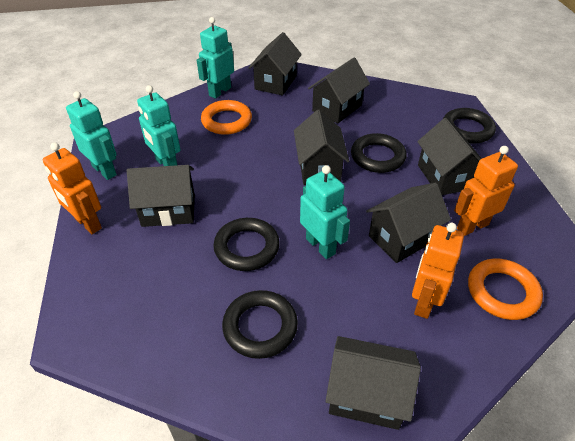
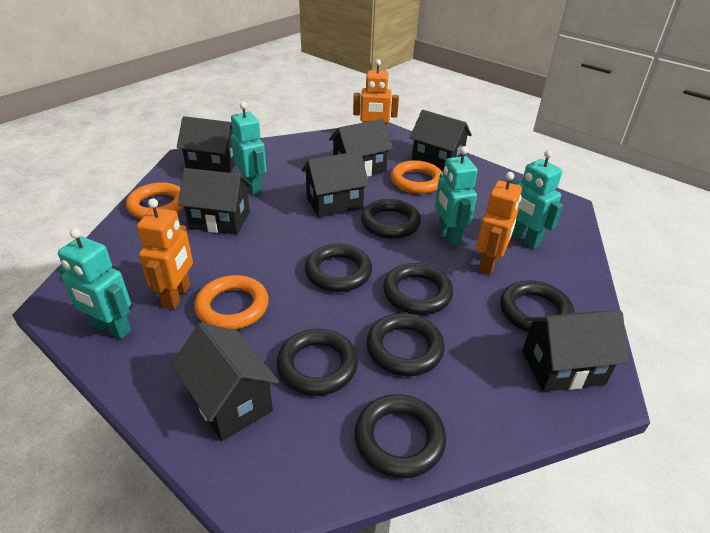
black ring: 4 -> 7
orange ring: 2 -> 3

